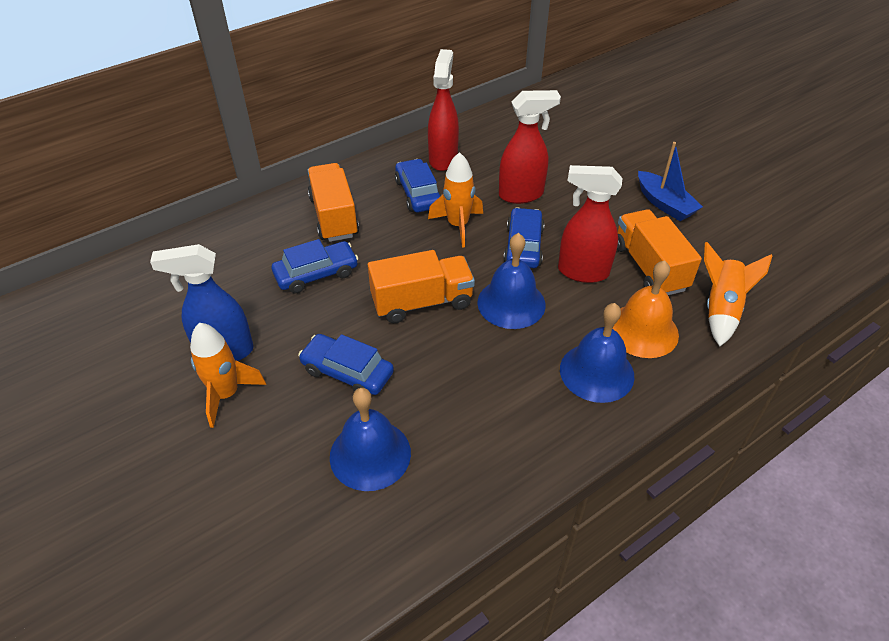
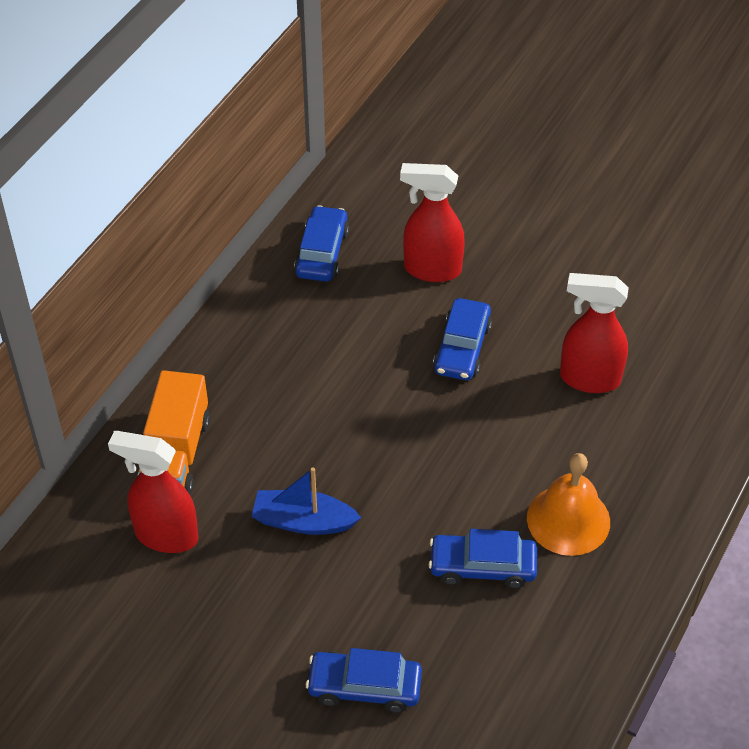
blue bell: 3 -> 0
blue spray bottle: 1 -> 0
orange rocket: 3 -> 0
orange truck: 3 -> 1

